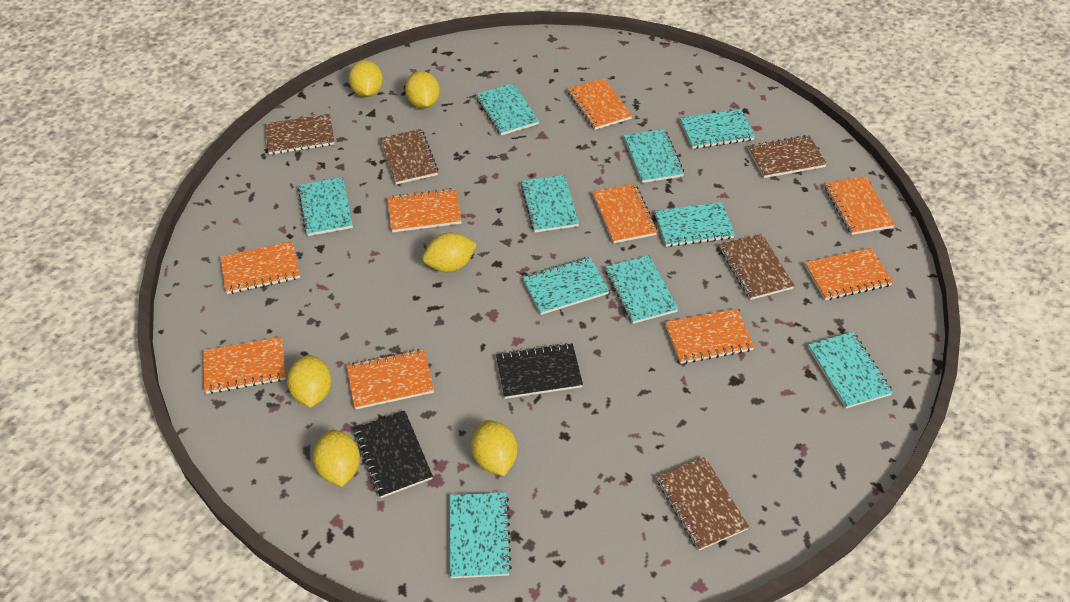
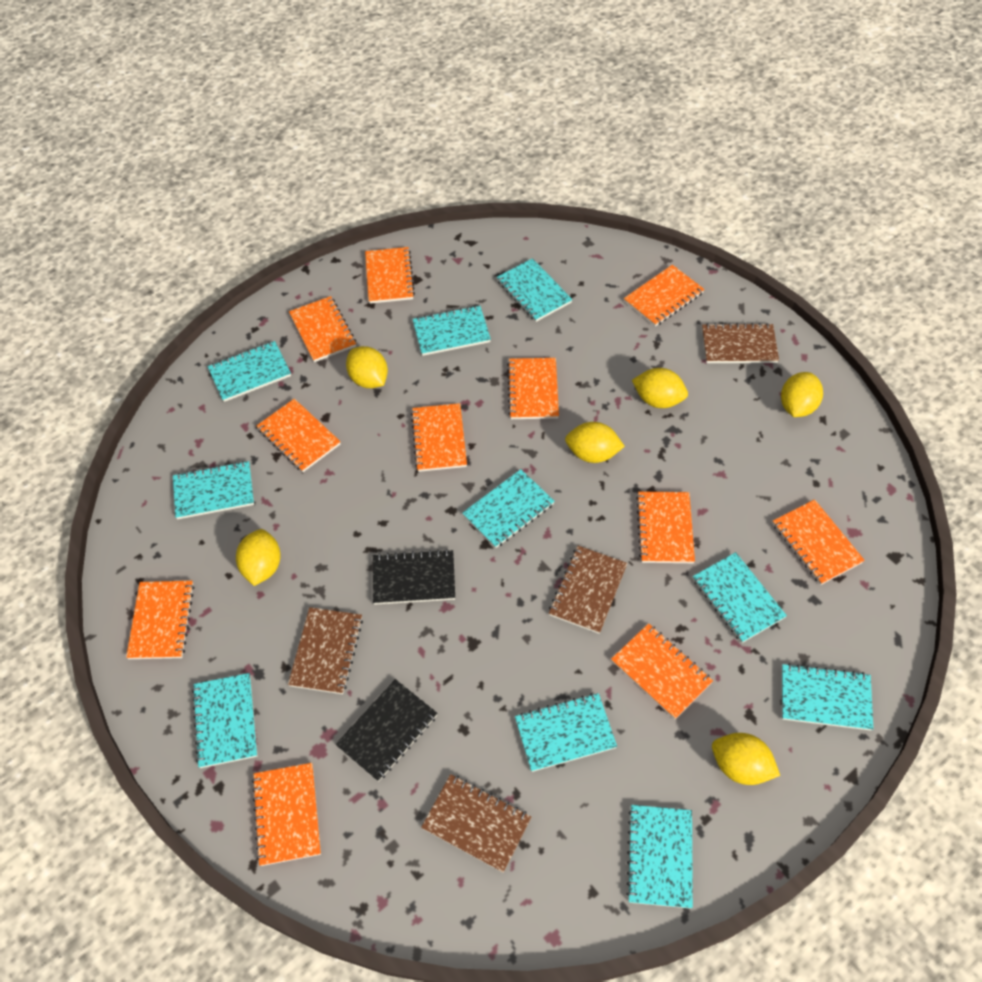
brown notebook: 5 -> 4
orange notebook: 9 -> 11

